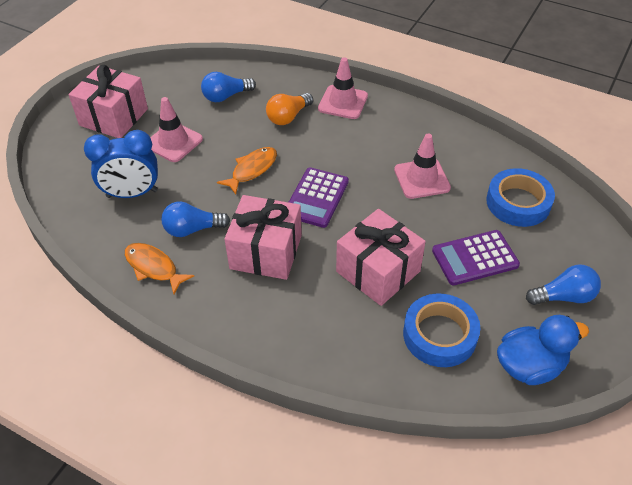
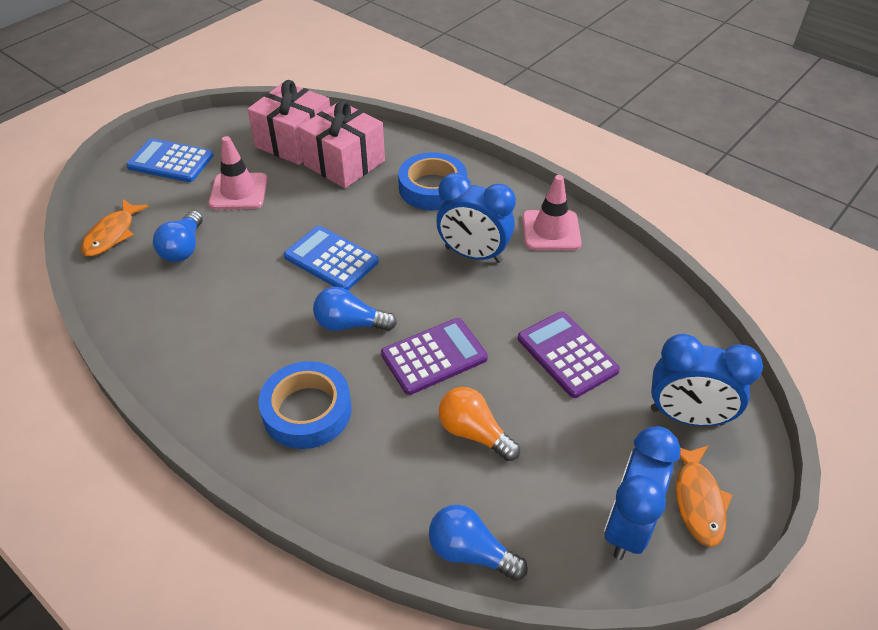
blue calculator: 0 -> 2
blue clock: 1 -> 3
blue duck: 1 -> 0
pink gift: 3 -> 2
pink traffic cone: 3 -> 2

